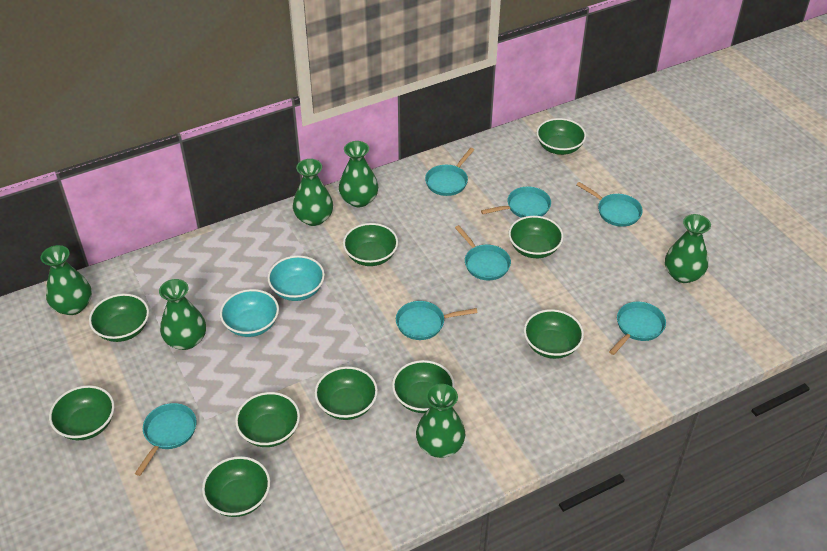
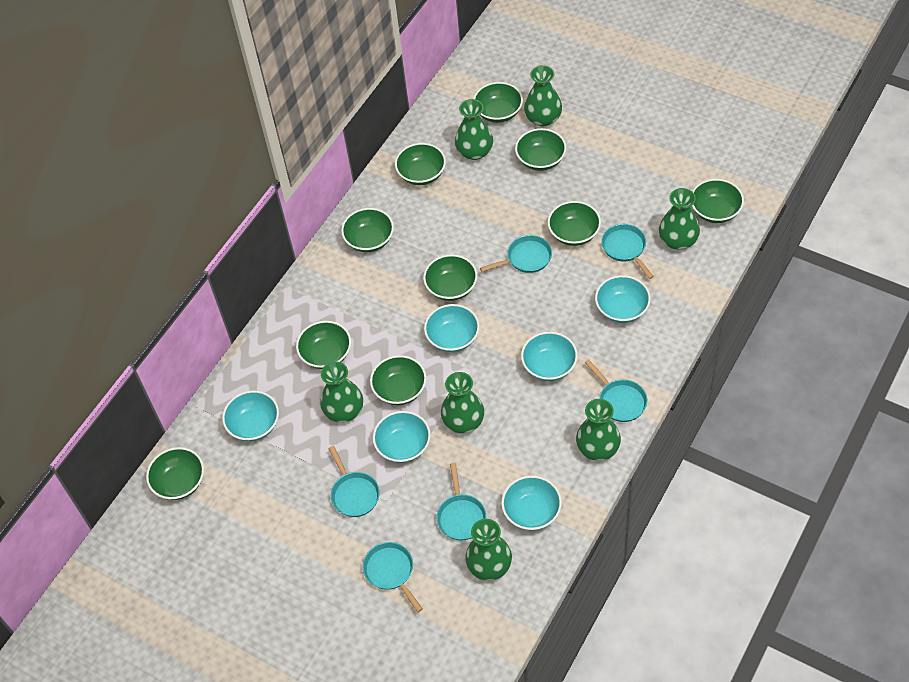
green vase: 6 -> 7
turquoise bowl: 2 -> 6
turquoise pan: 7 -> 6

